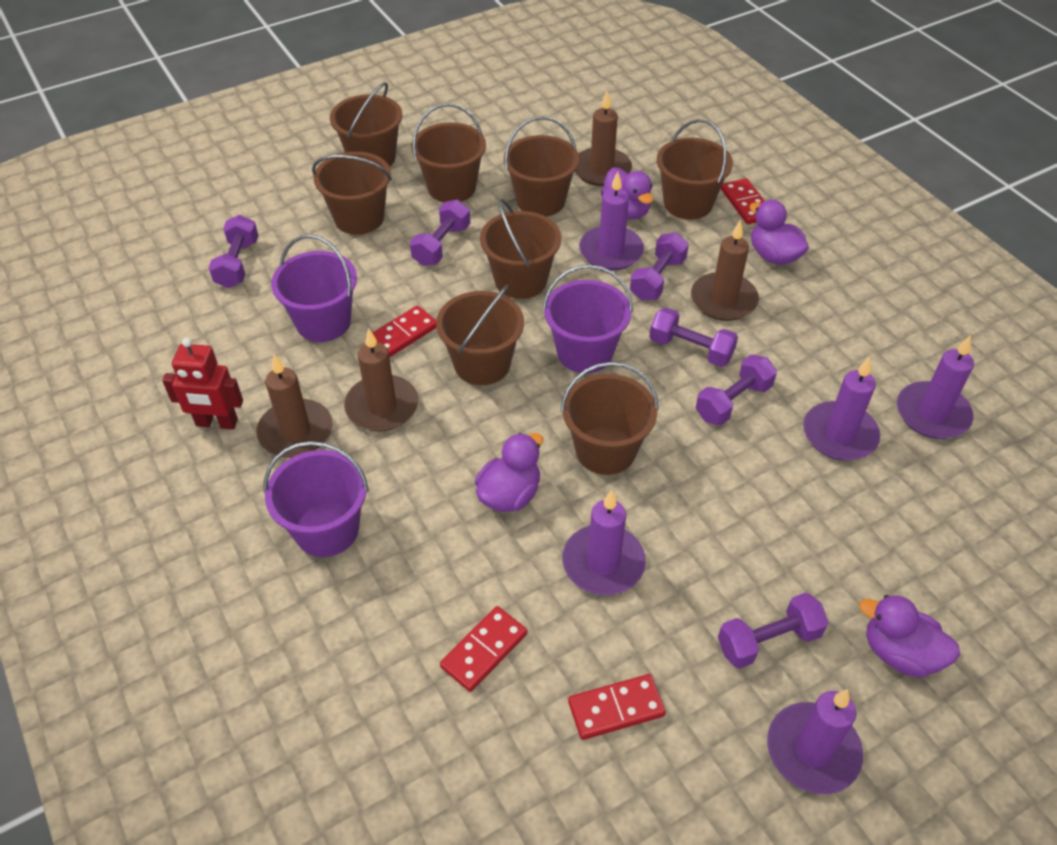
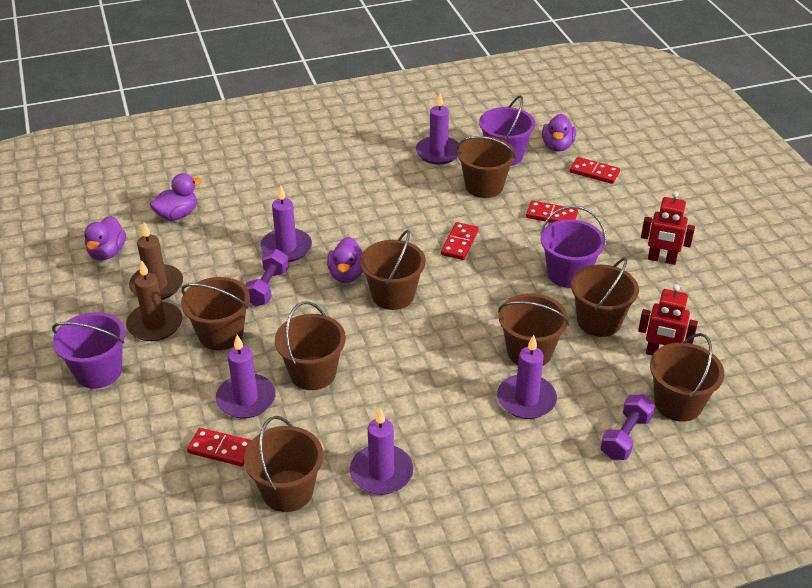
brown candle: 4 -> 2
purple dumbbell: 6 -> 2
red robot: 1 -> 2

